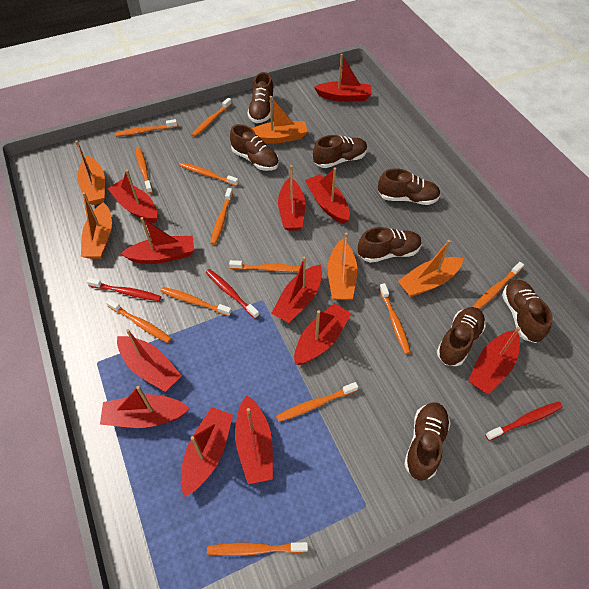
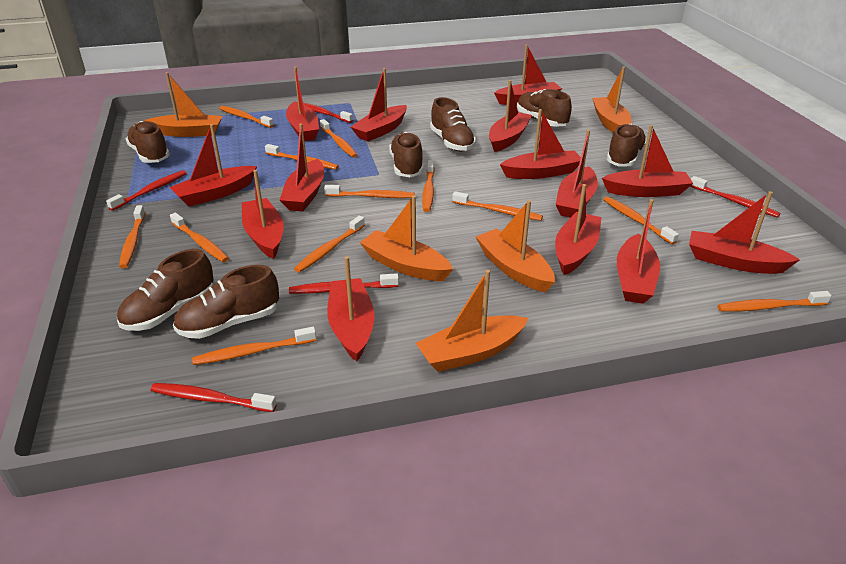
brown shoe: 8 -> 7
red boat: 12 -> 14
red toothbrush: 3 -> 5

